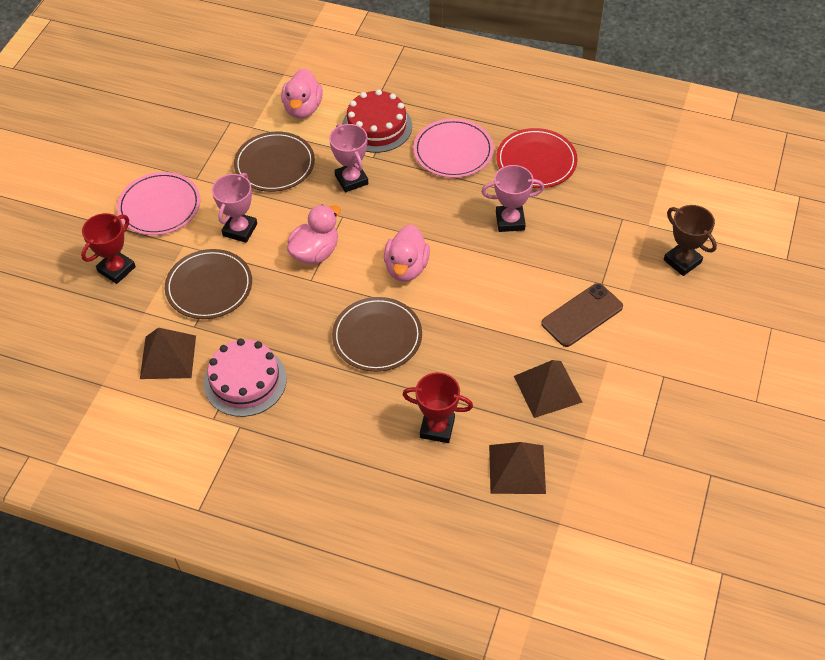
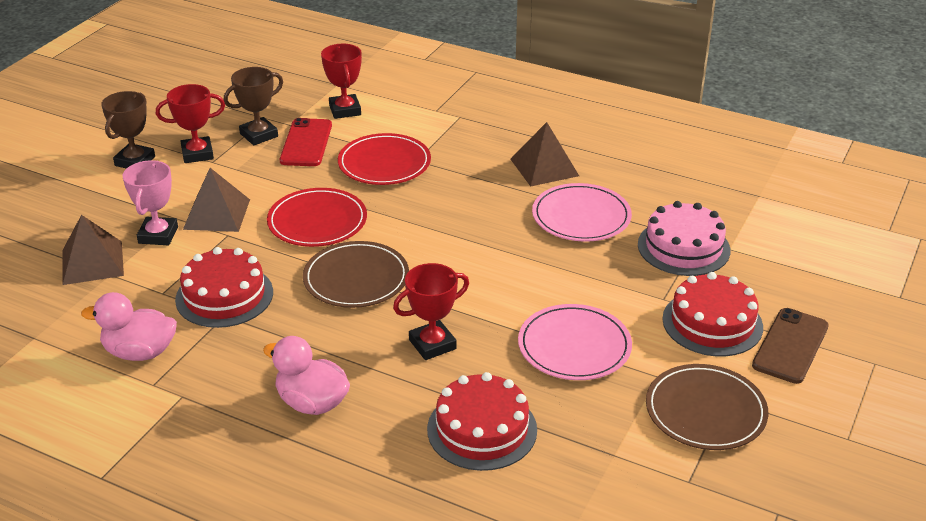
brown plate: 3 -> 2
brown trophy: 1 -> 2
pink duck: 3 -> 2
pink trophy: 3 -> 1
red cake: 1 -> 3
red phone: 0 -> 1
red plate: 1 -> 2
red trophy: 2 -> 3

